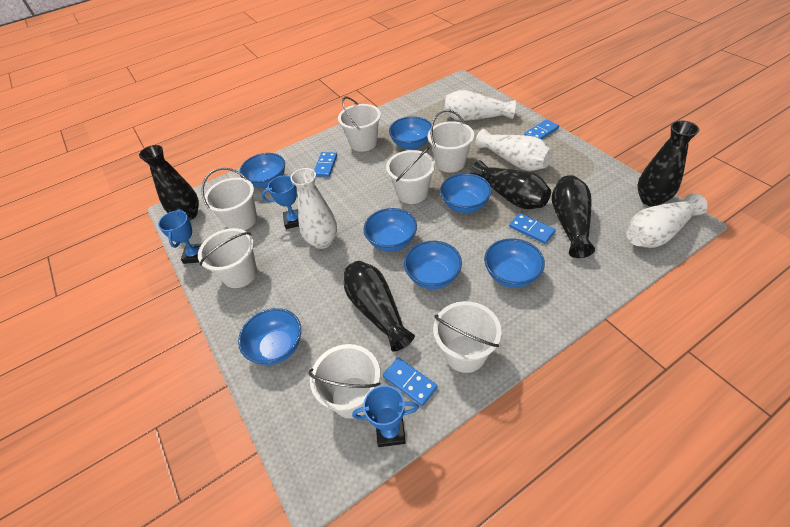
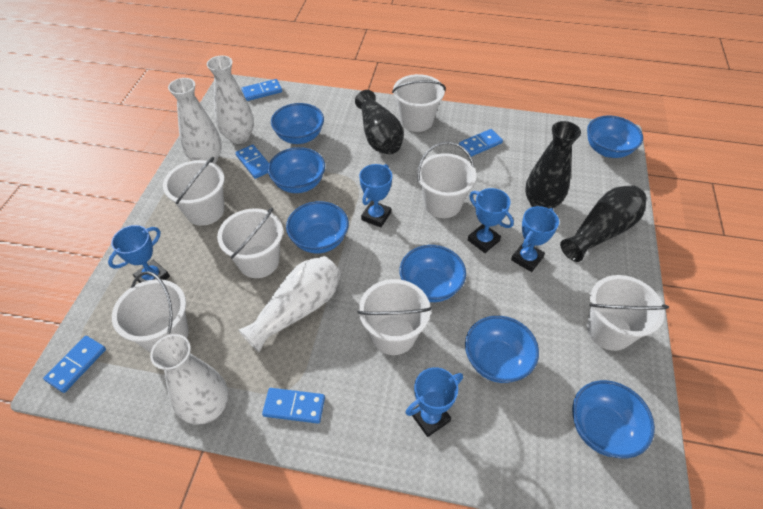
black vase: 5 -> 3
blue domino: 4 -> 5
blue trophy: 3 -> 5

